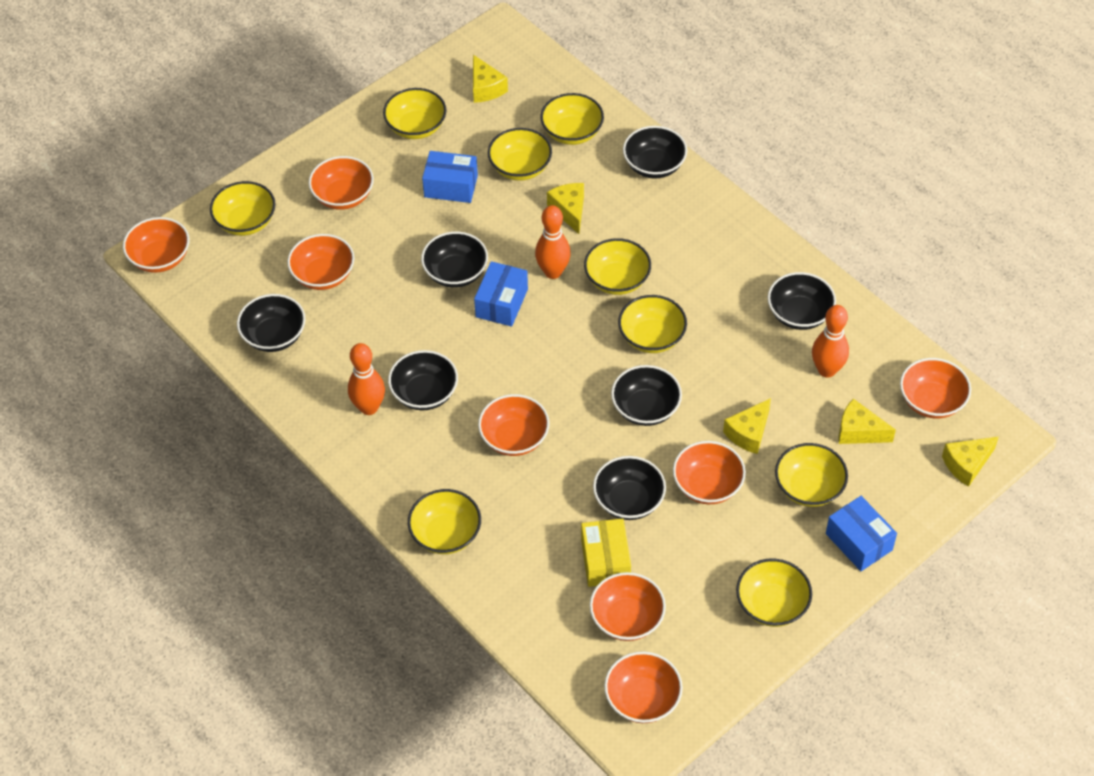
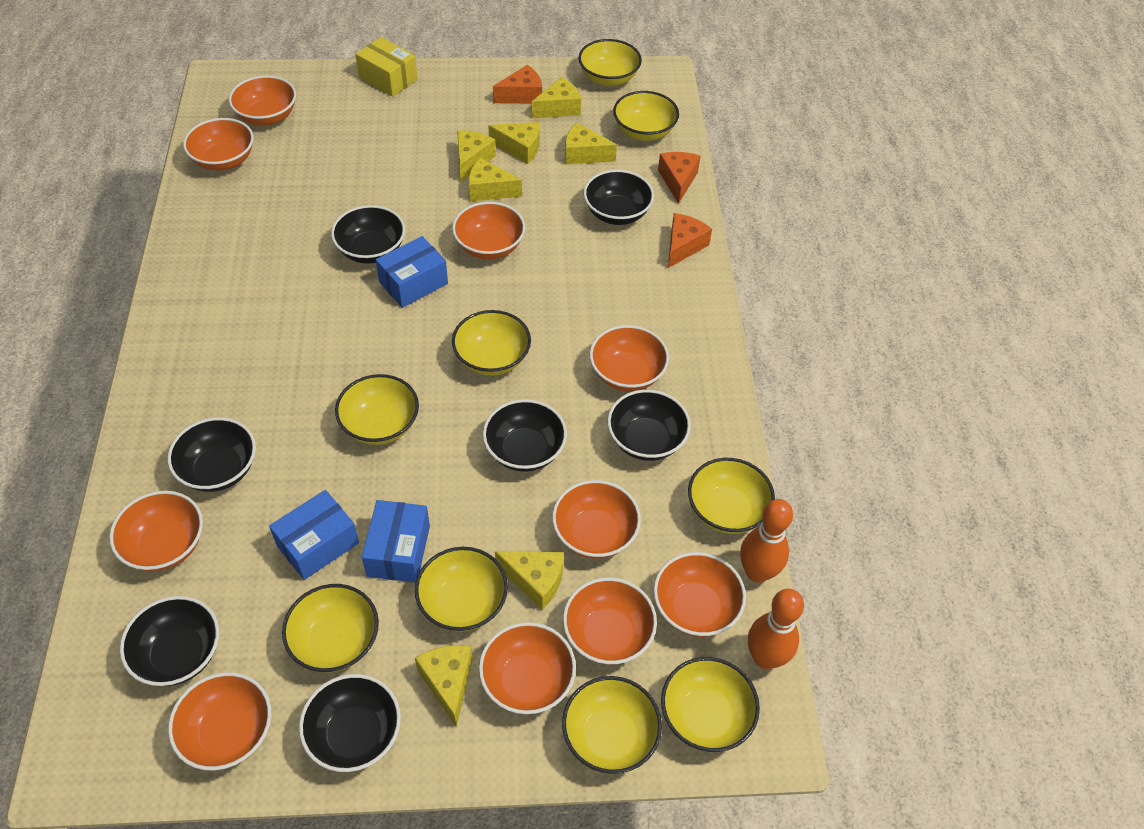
orange bowl: 8 -> 10
orange bowling pin: 3 -> 2
orange cheese: 0 -> 3
yellow cheese: 5 -> 7

